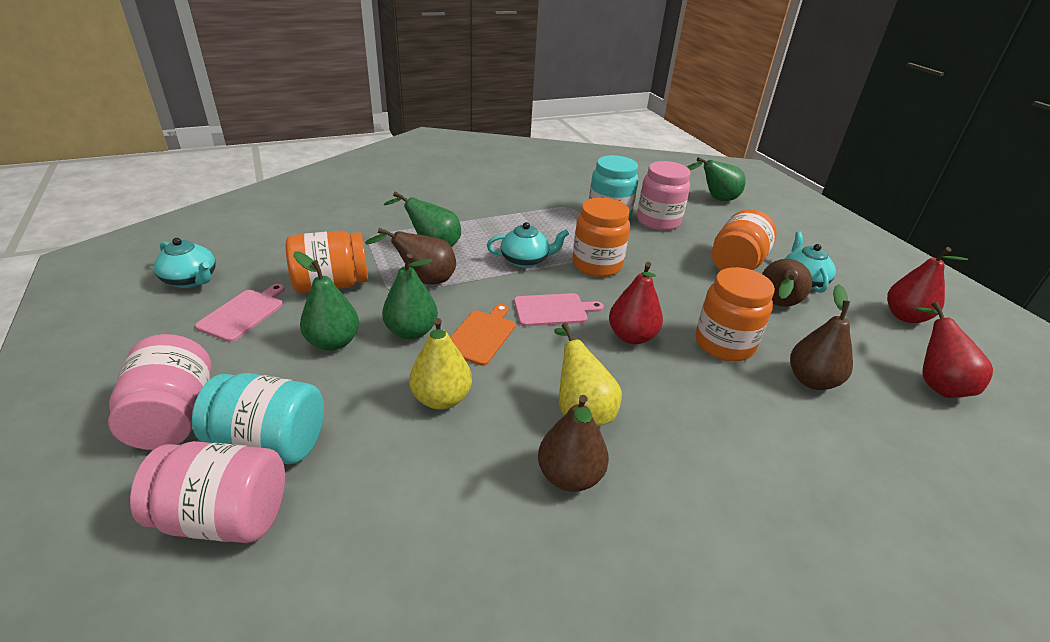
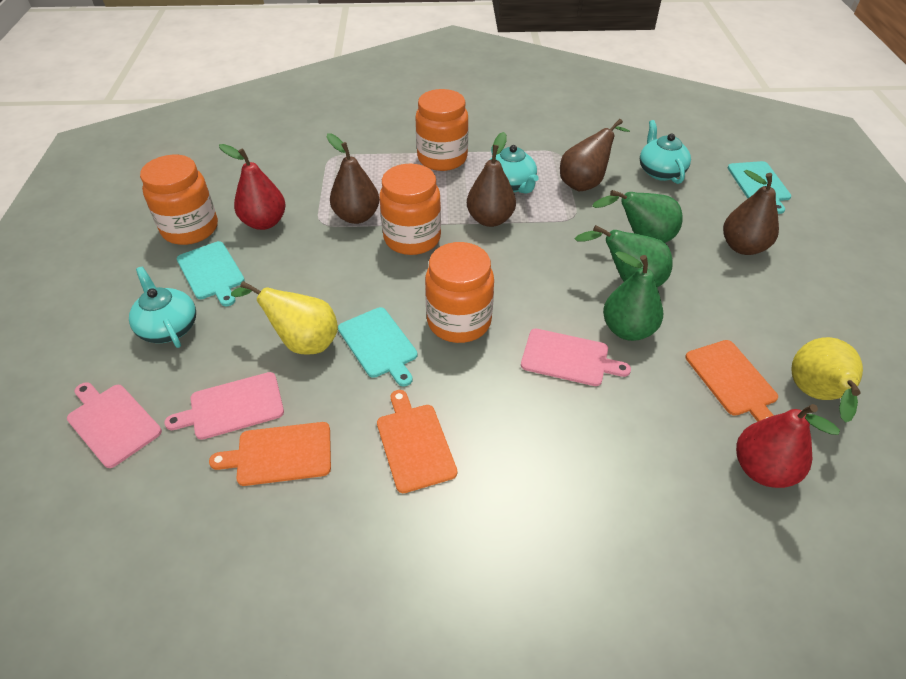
green pear: 4 -> 3
orange cutting board: 1 -> 3
pink cutting board: 2 -> 3
pink jar: 3 -> 0
red pear: 3 -> 2
turquoise cutting board: 0 -> 3
turquoise jar: 2 -> 0

